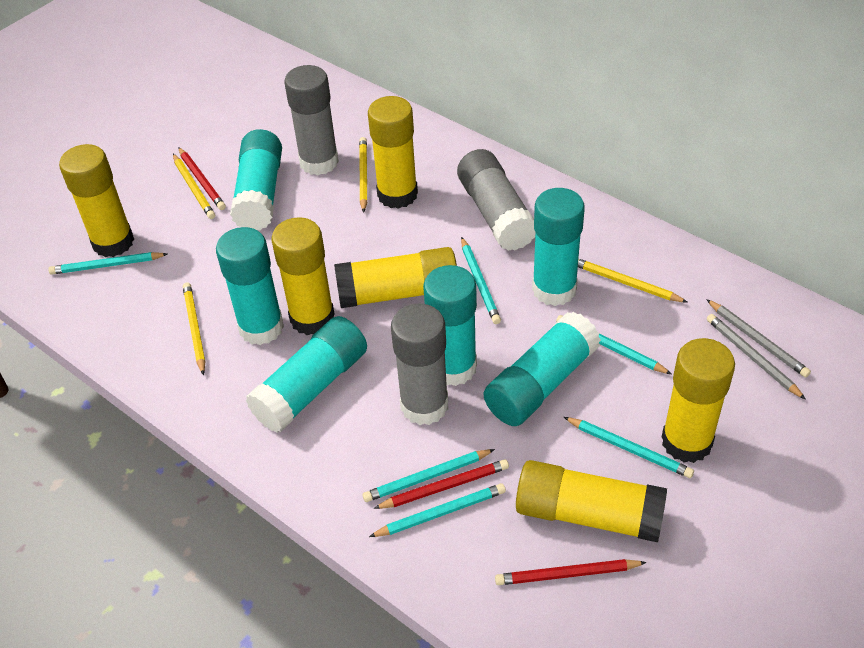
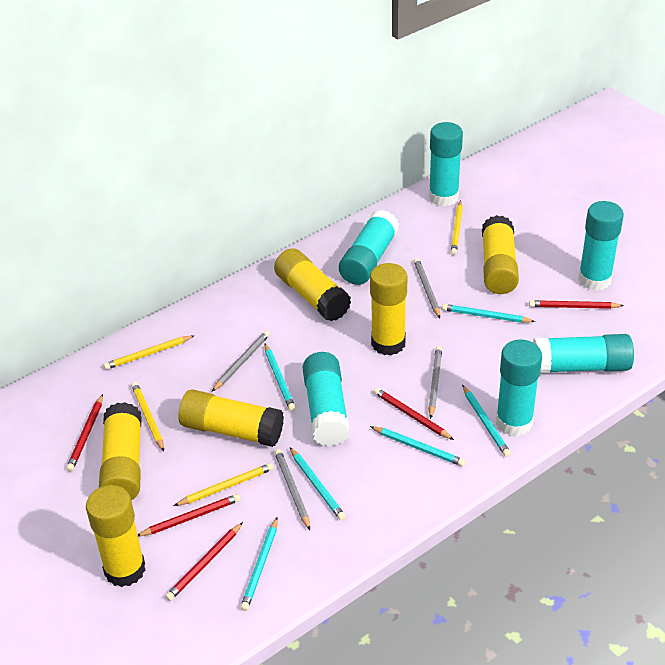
grey glue stick: 3 -> 0
grey pencil: 2 -> 4
red pencil: 3 -> 5

